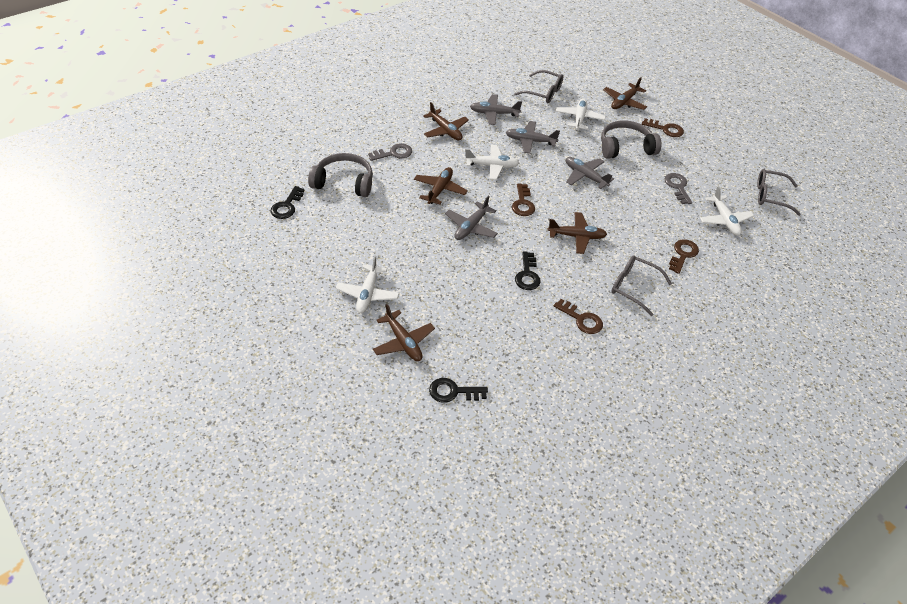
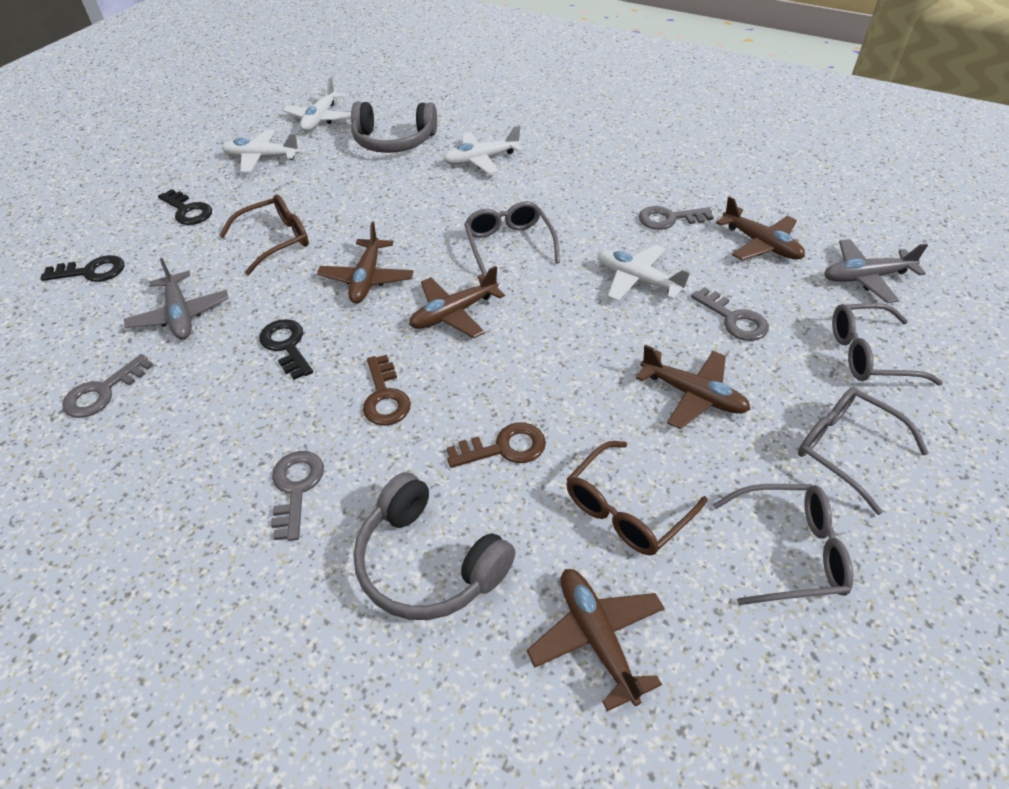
brown glasses: 0 -> 2
brown key: 4 -> 2
grey glasses: 3 -> 4
grey key: 2 -> 4
grey plane: 4 -> 2

